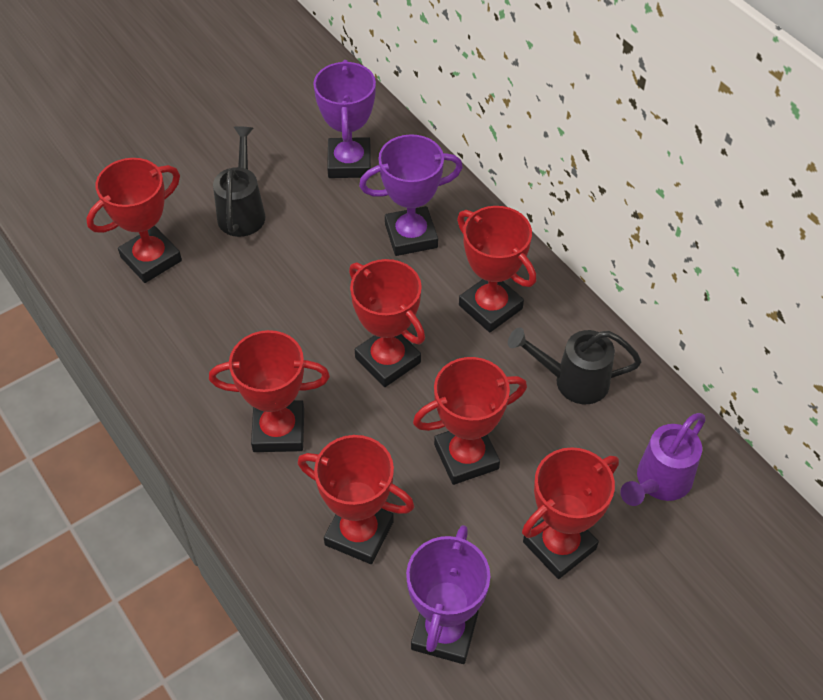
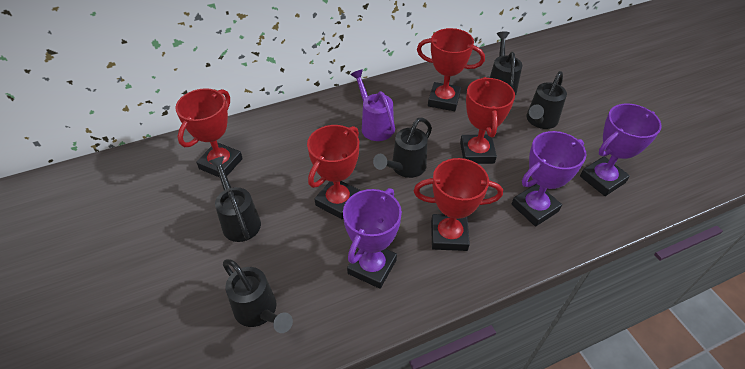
black watering can: 2 -> 5
red trophy: 7 -> 5

